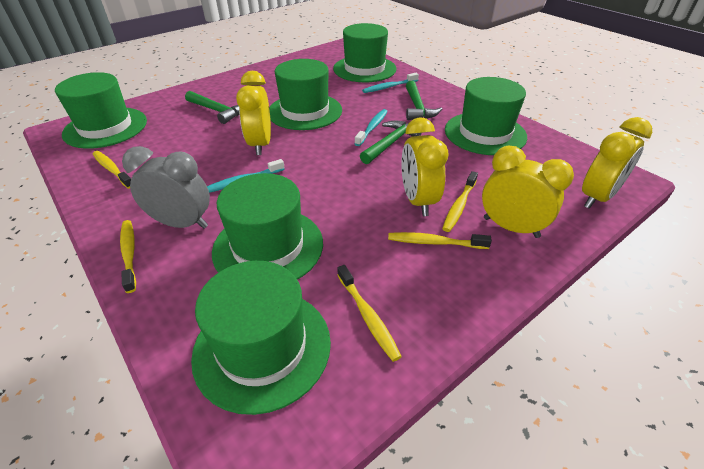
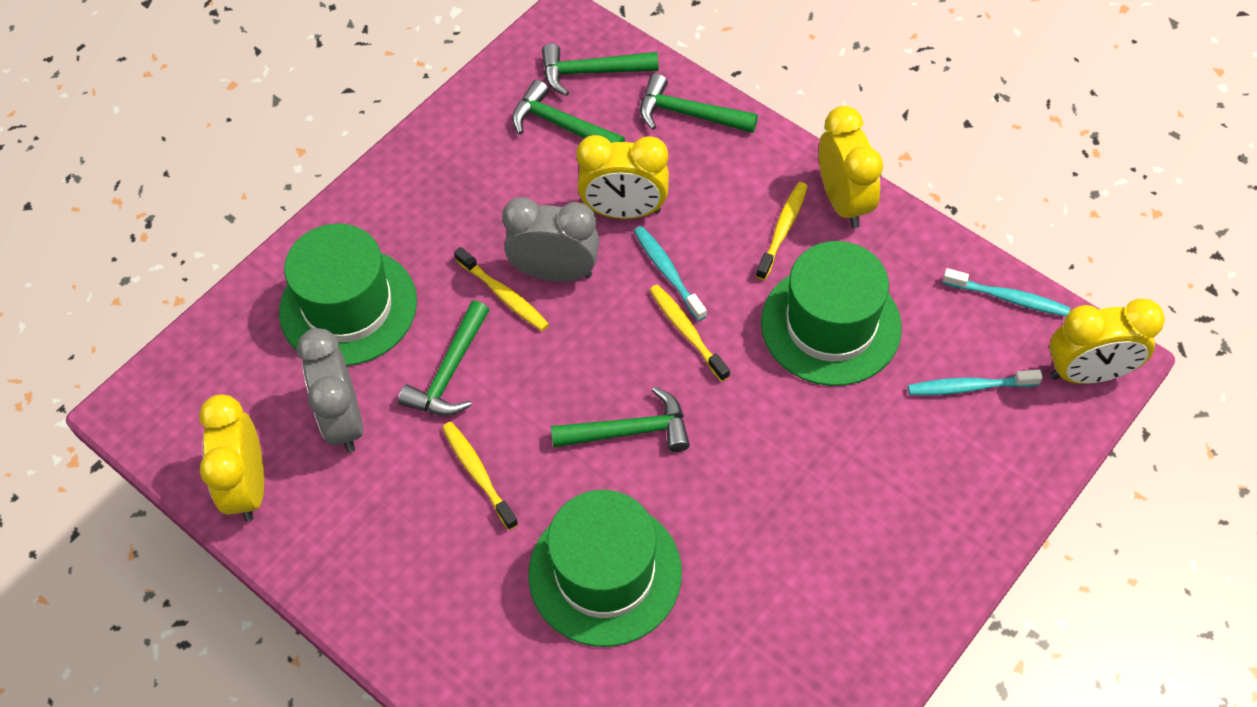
green hammer: 3 -> 5
green hat: 6 -> 3
grey clock: 1 -> 2
yellow toothbrush: 5 -> 4

